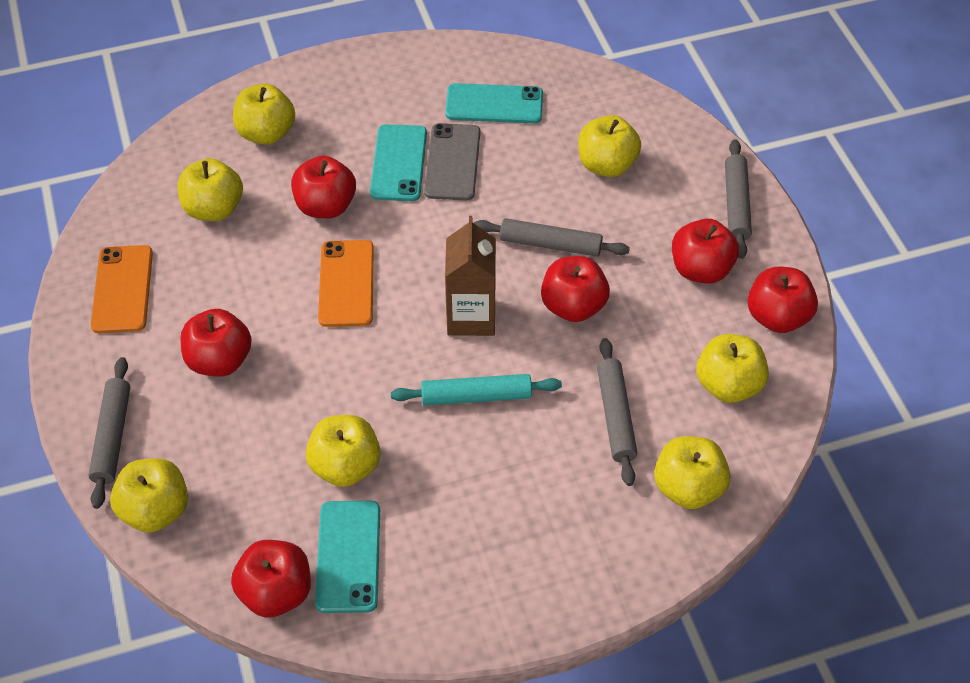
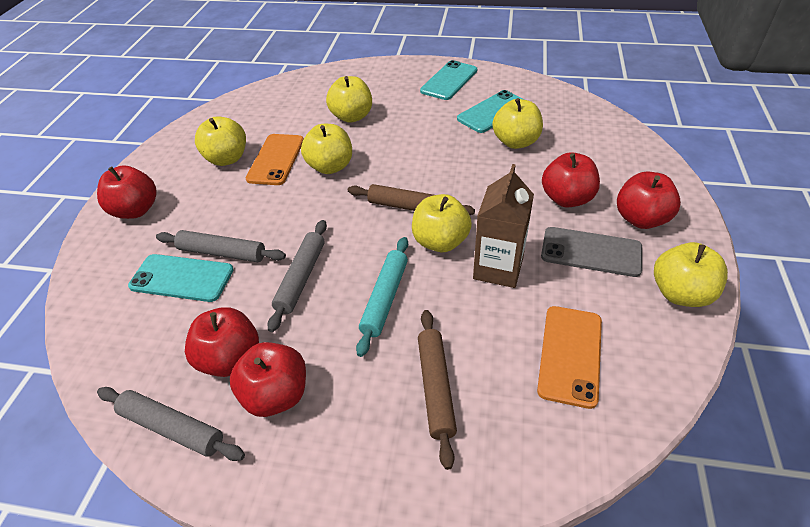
brown rolling pin: 0 -> 2
grey rolling pin: 4 -> 3
red apple: 6 -> 5
yellow apple: 7 -> 6

